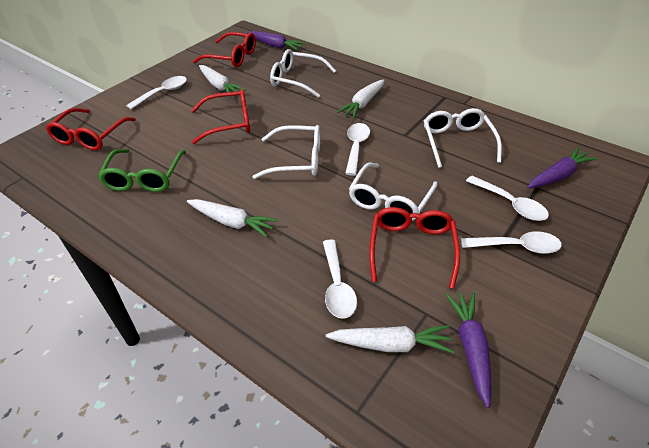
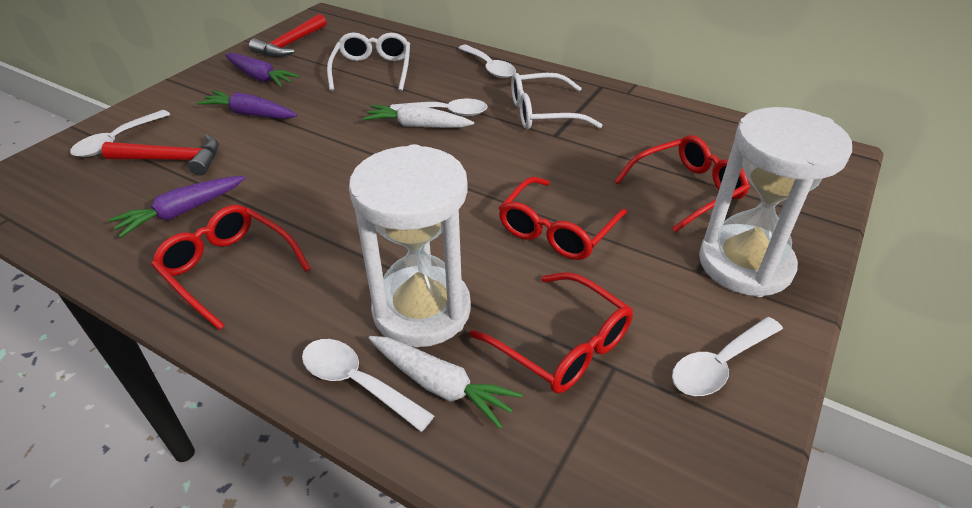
green glasses: 1 -> 0
red hammer: 0 -> 2
white carrot: 4 -> 2
white glasses: 4 -> 2
white hourglass: 0 -> 2

